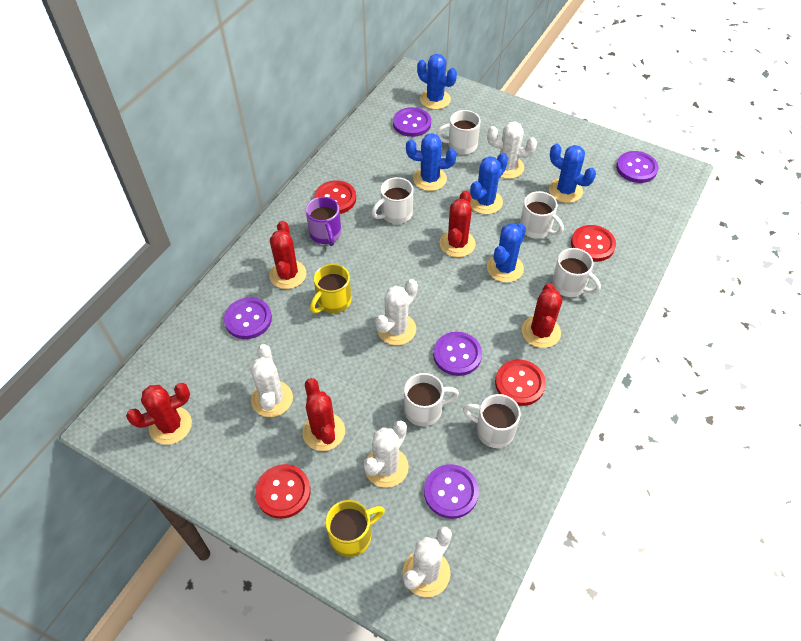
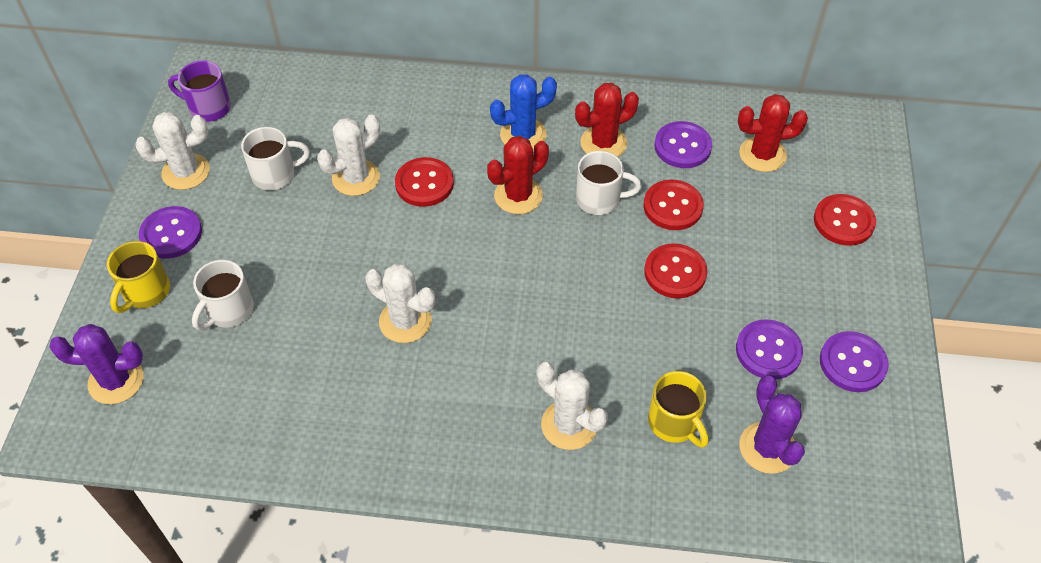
blue cactus: 5 -> 1
purple button: 5 -> 4
purple cactus: 0 -> 2
red cactus: 5 -> 3
white cactus: 5 -> 4
white mug: 6 -> 3

